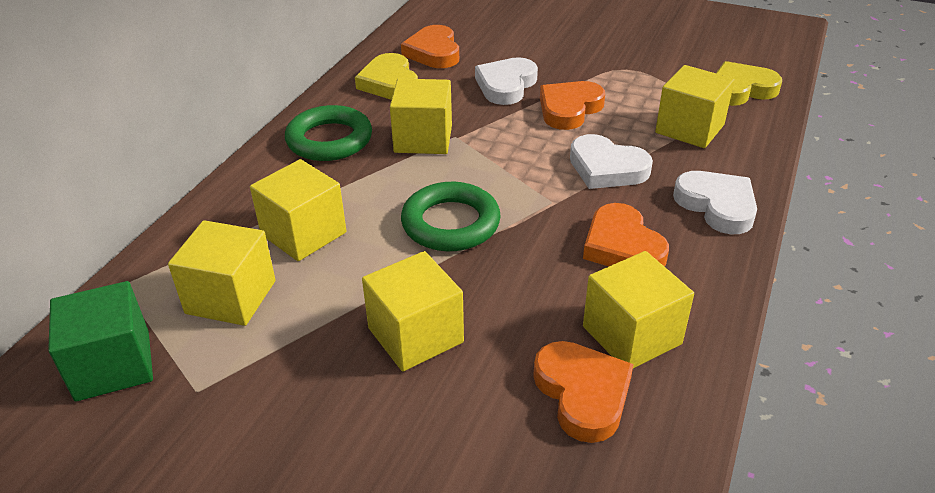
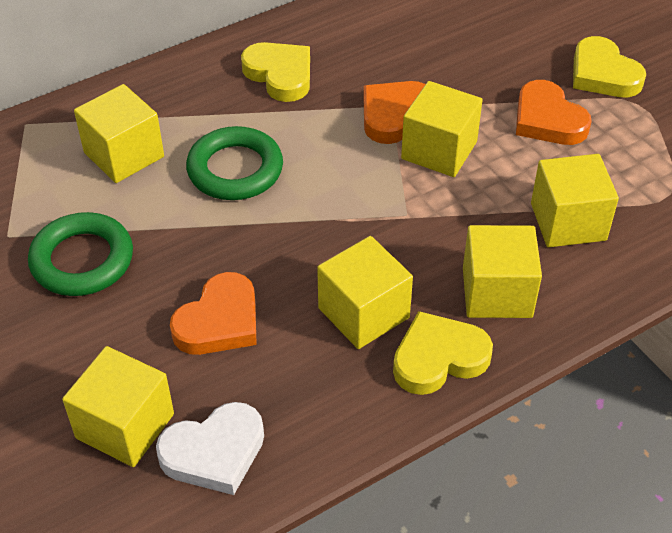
green cube: 1 -> 0
orange heart: 4 -> 3
white heart: 3 -> 1
yellow heart: 2 -> 3

